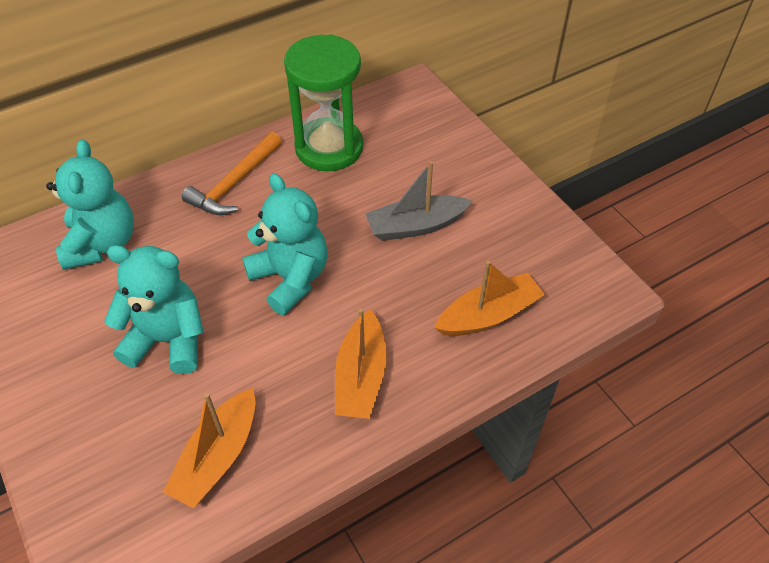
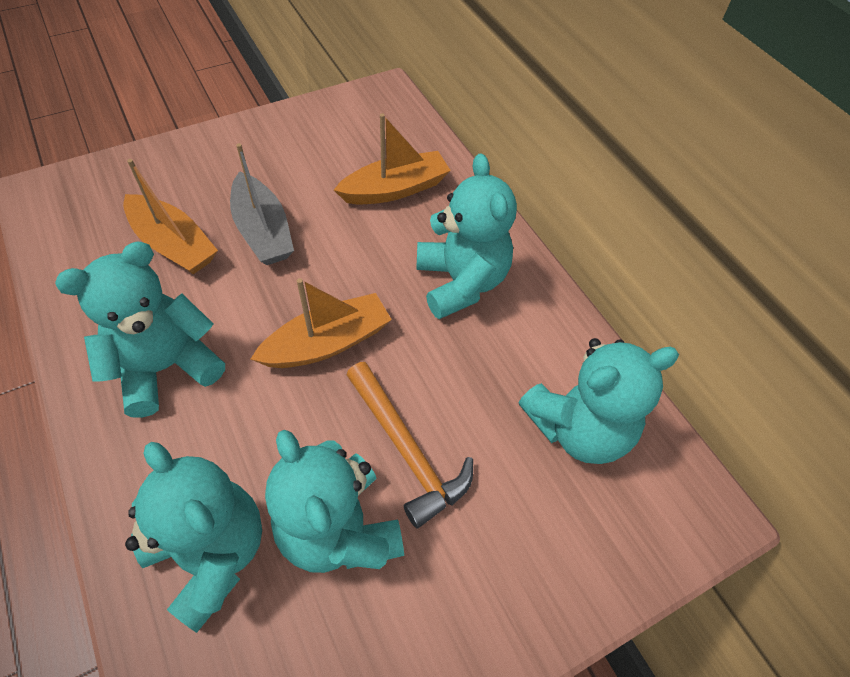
green hourglass: 1 -> 0
turquoise teddy bear: 3 -> 5

